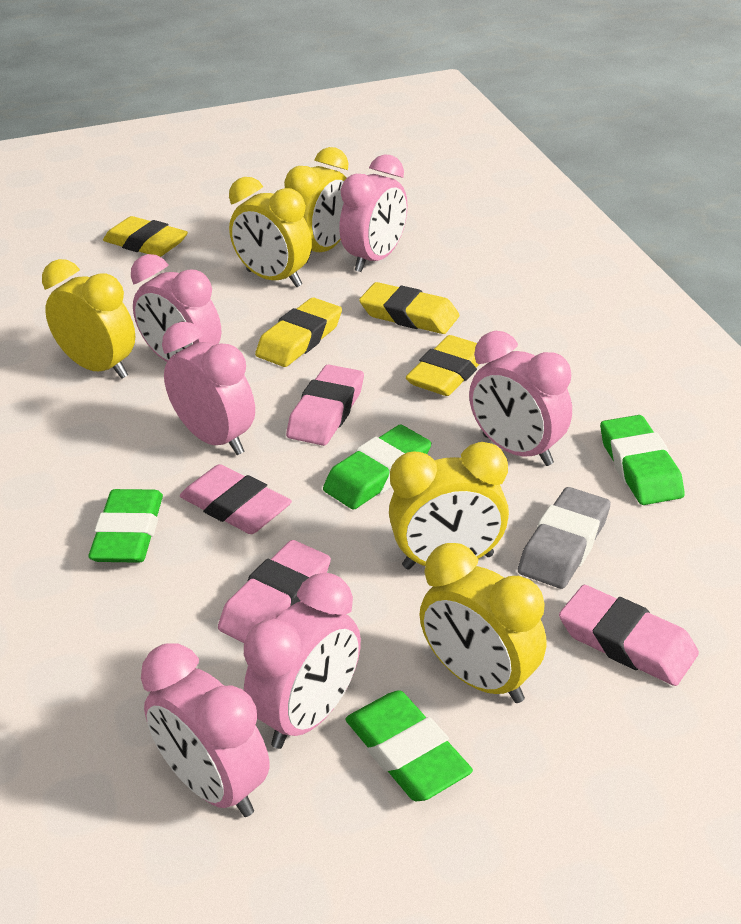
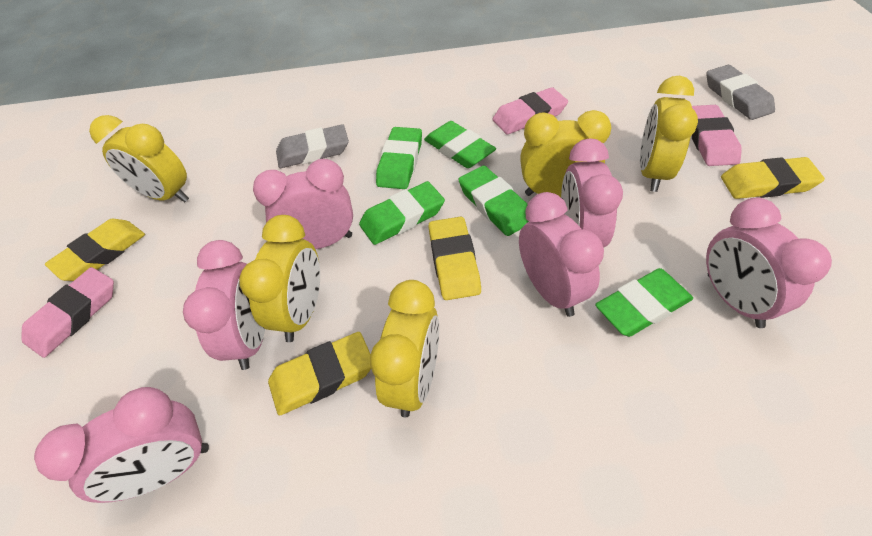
green eraser: 4 -> 5
grey eraser: 1 -> 2
pink eraser: 4 -> 3

